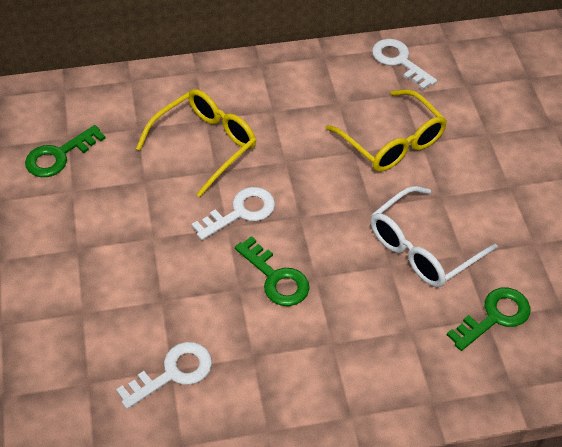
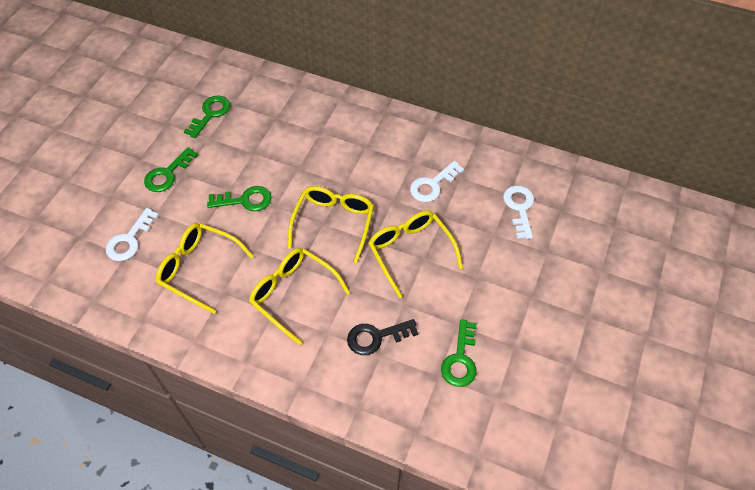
black key: 0 -> 1
green key: 3 -> 4
white glasses: 1 -> 0
yellow glasses: 2 -> 4

